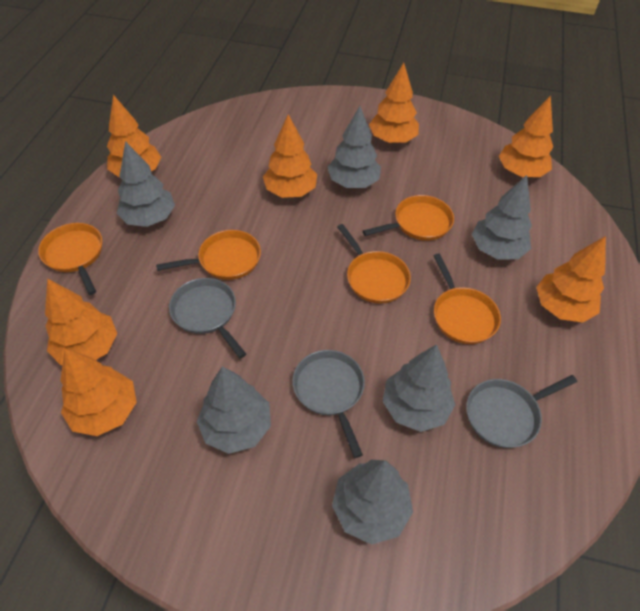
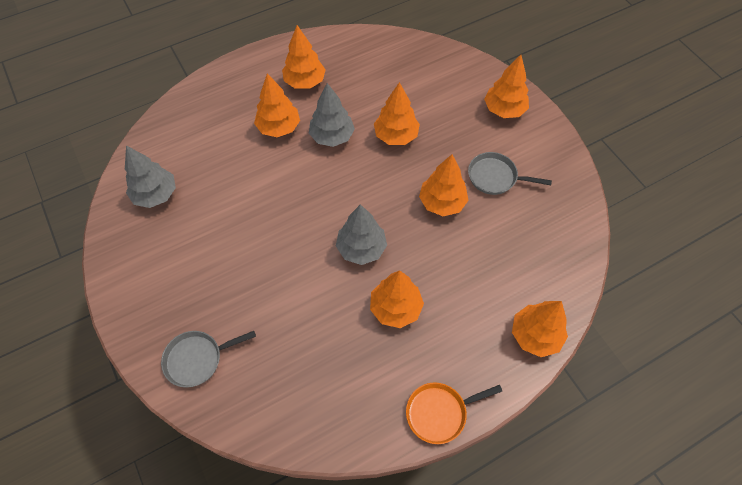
grey pan: 3 -> 2
grey tree: 6 -> 3
orange pan: 5 -> 1

